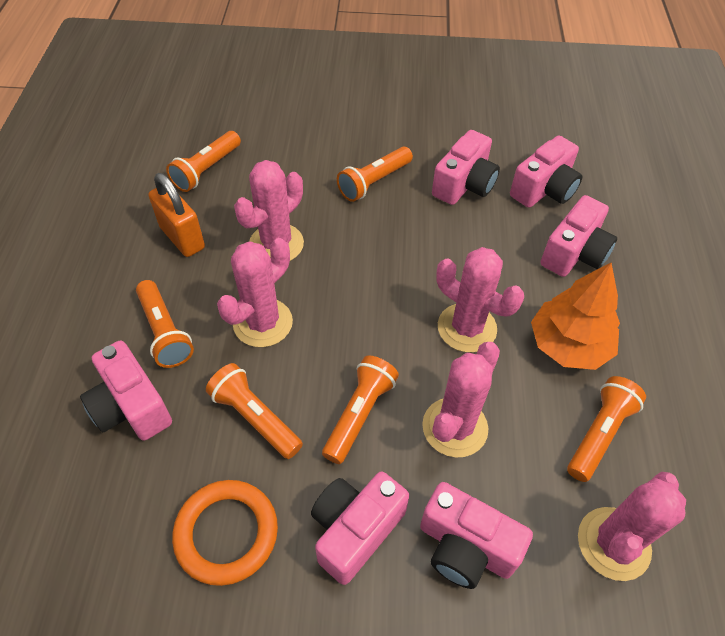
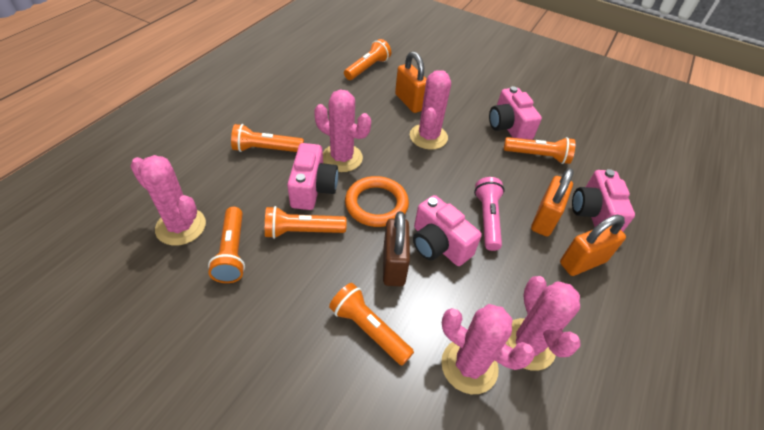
brown padlock: 0 -> 1
orange padlock: 1 -> 3
orange tree: 1 -> 0
pink camera: 6 -> 4
pink flashlight: 0 -> 1

